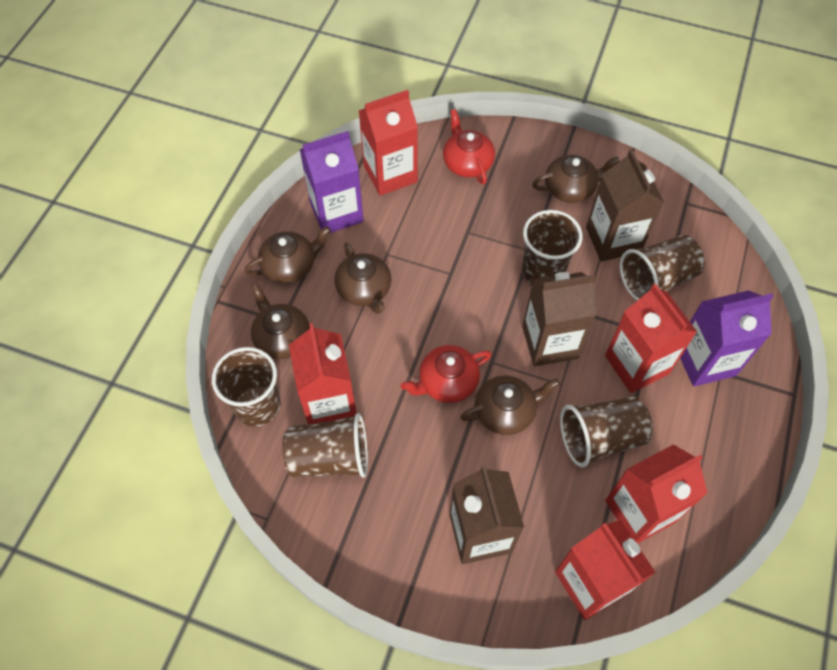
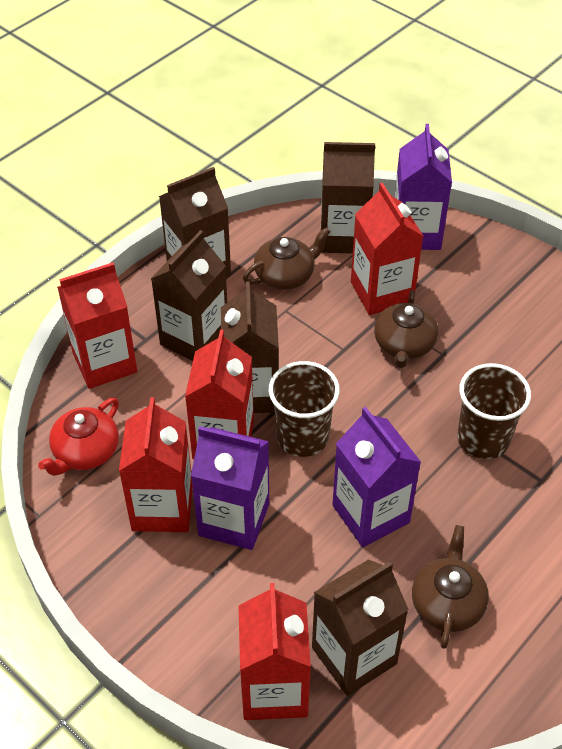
brown carton: 3 -> 5
brown cup: 5 -> 2
brown teapot: 5 -> 3
purple carton: 2 -> 3
red teapot: 2 -> 1

